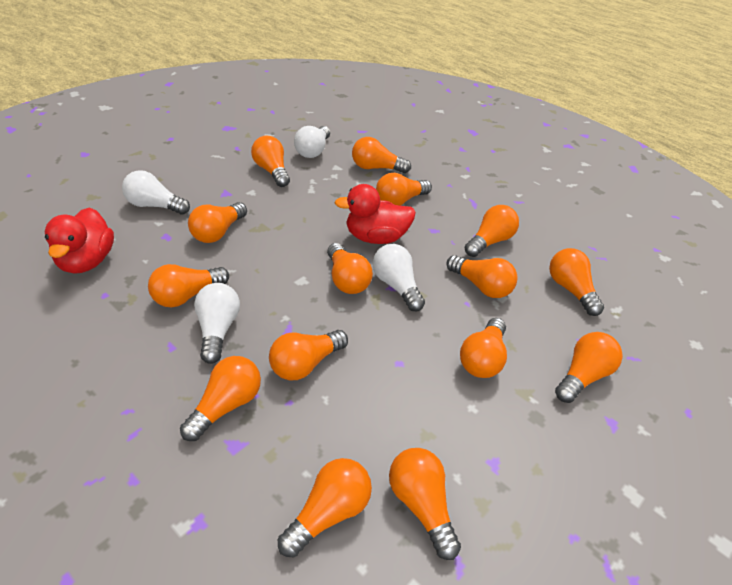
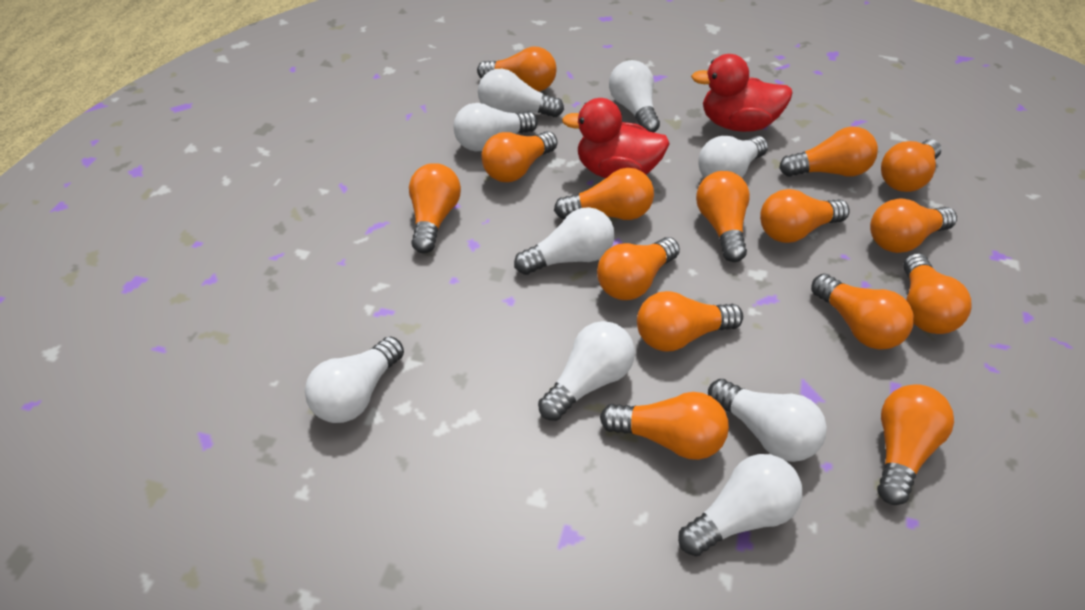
white light bulb: 4 -> 9

